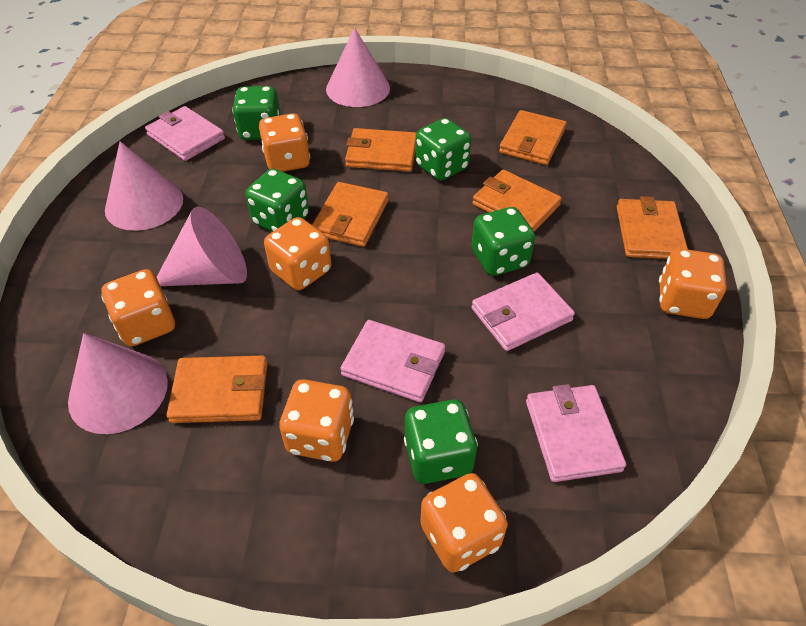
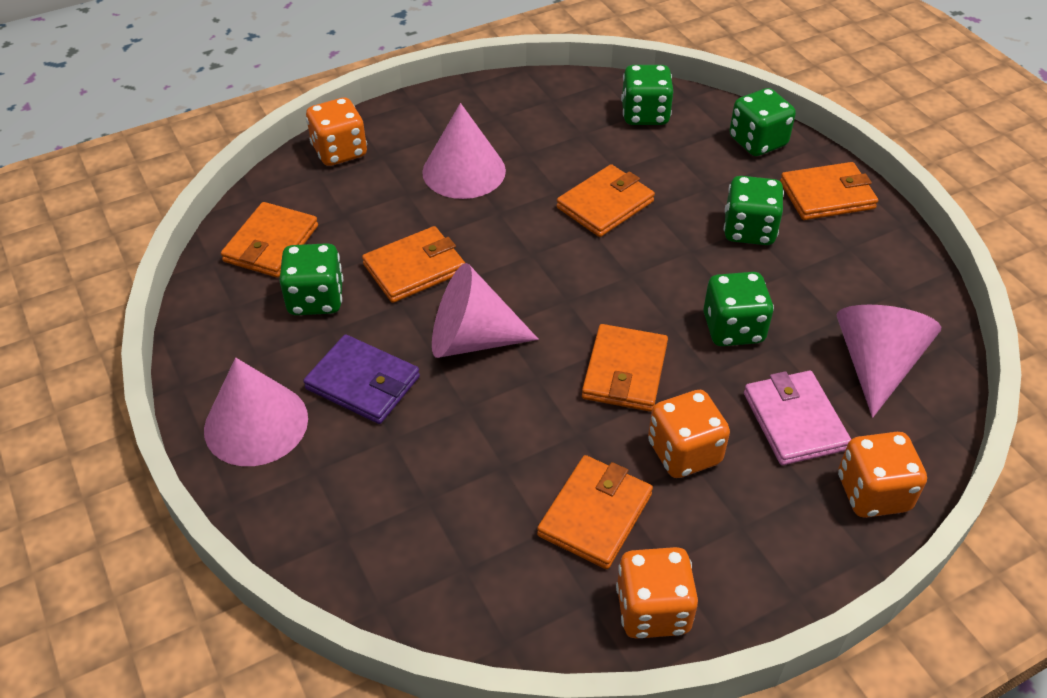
orange dice: 6 -> 4
pink wallet: 4 -> 1
purple wallet: 0 -> 1

